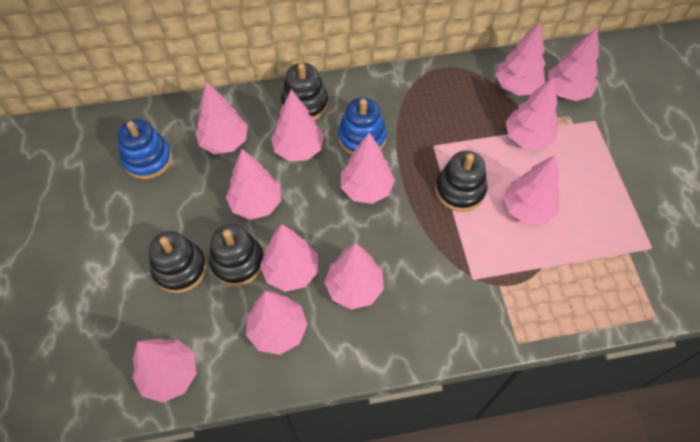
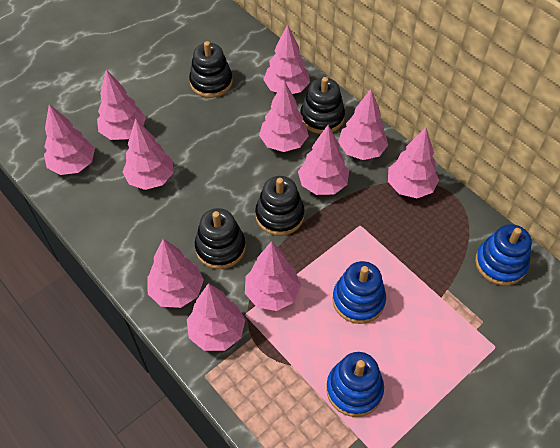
blue stacking toy: 2 -> 3
pink tree: 12 -> 11

